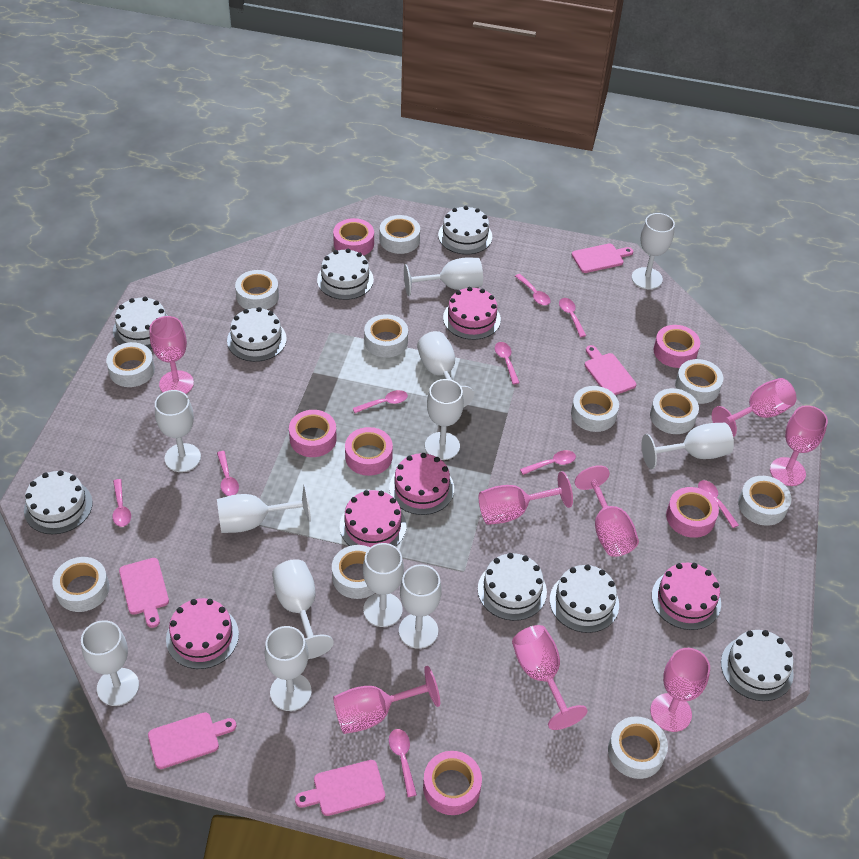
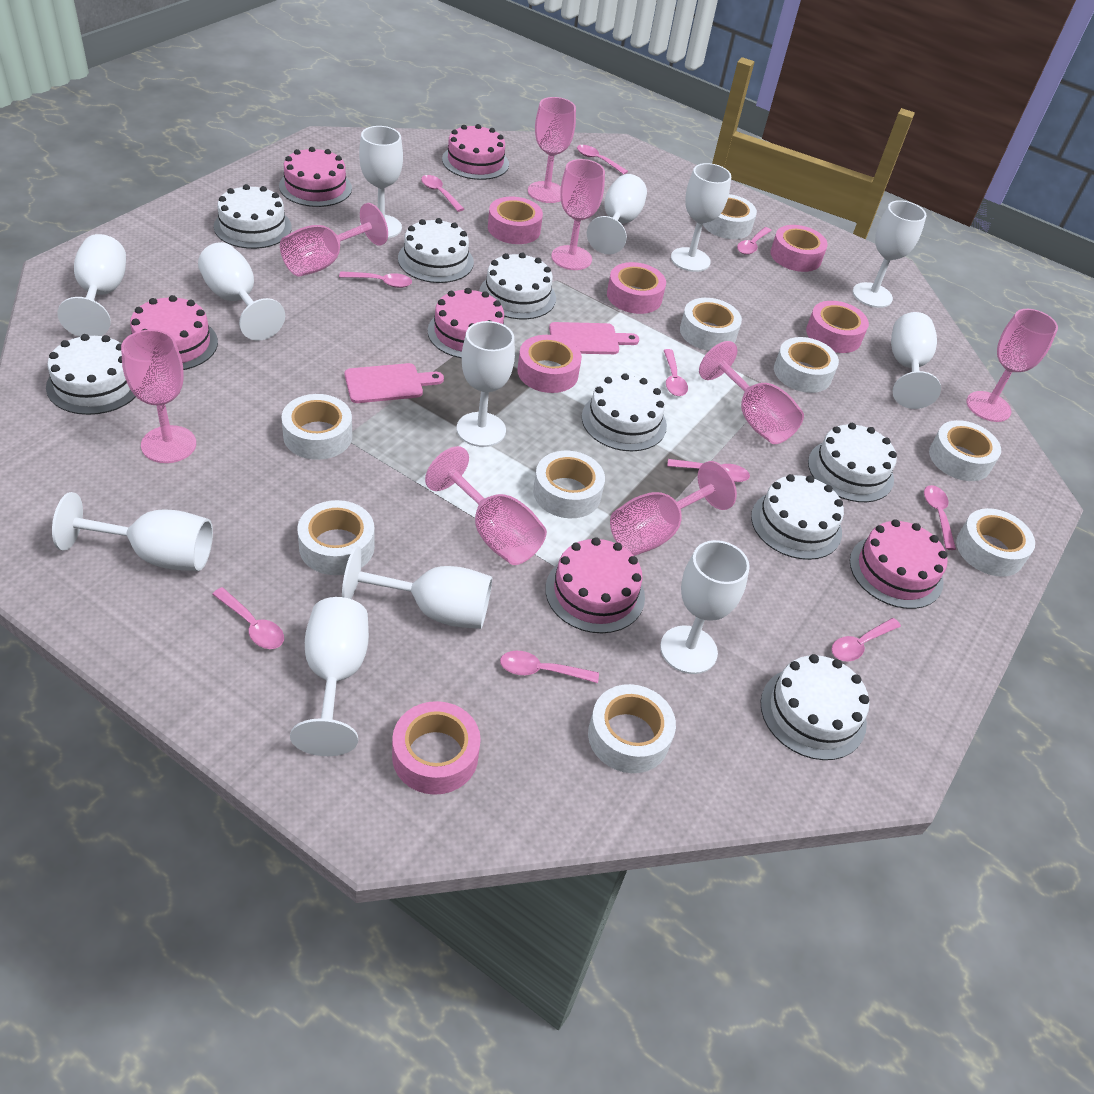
pink cake: 5 -> 6
pink cutting board: 5 -> 2
pink spoon: 9 -> 10
white tape: 11 -> 9

